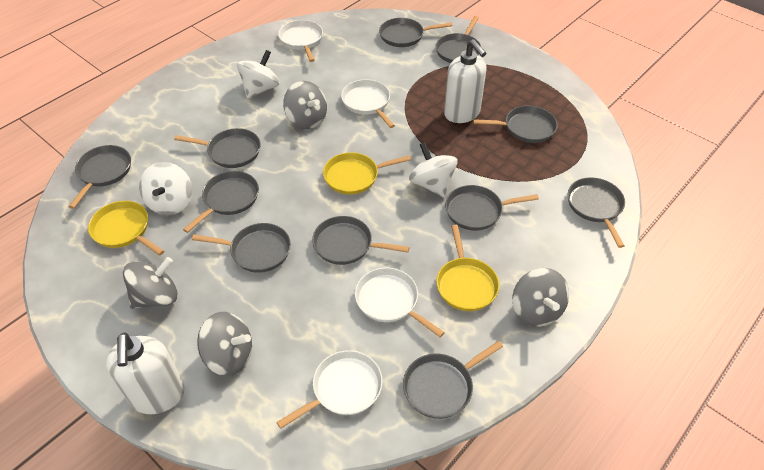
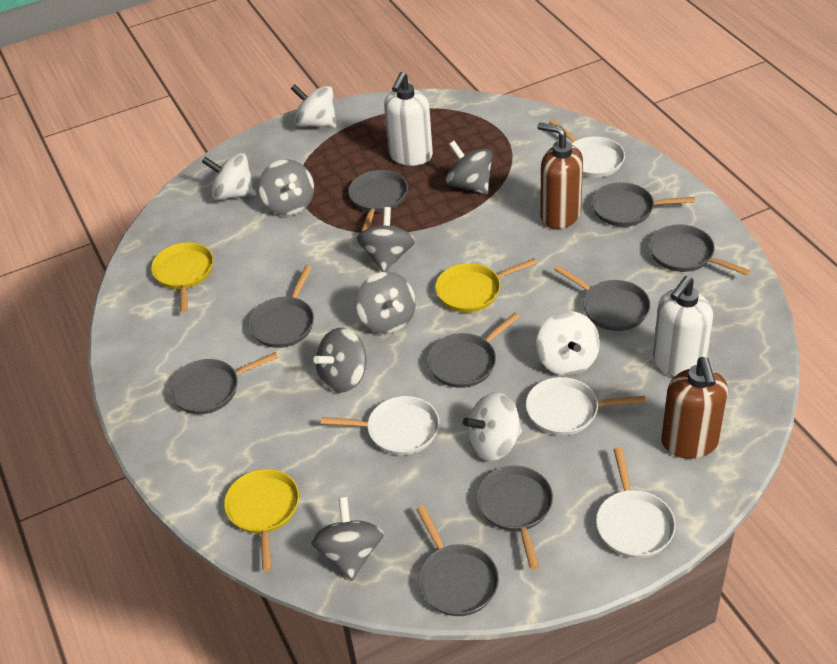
brown soap dispenser: 0 -> 2
grey pan: 11 -> 9
grey spinning top: 4 -> 6
white spinning top: 3 -> 4

